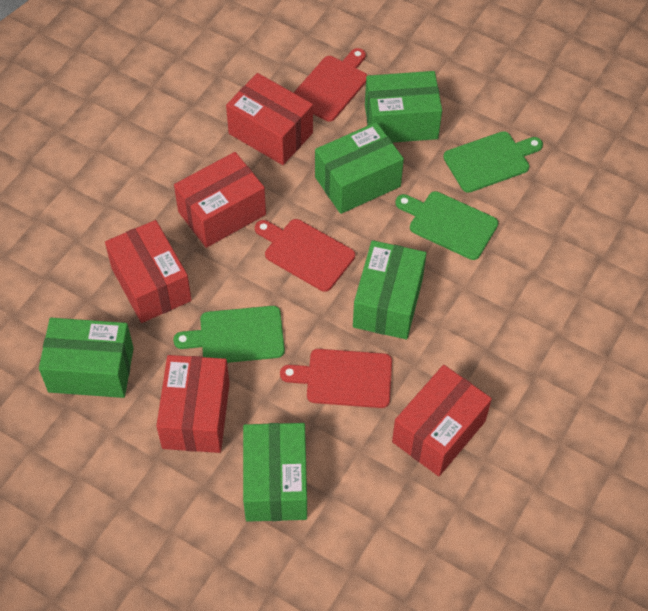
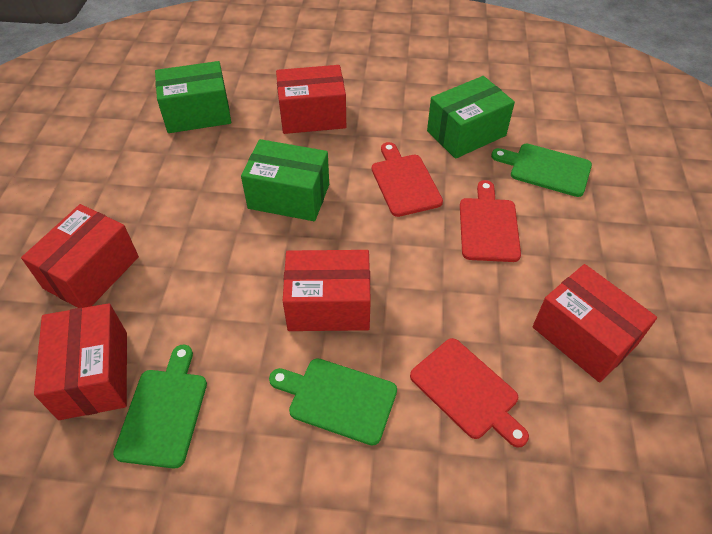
green box: 5 -> 3

